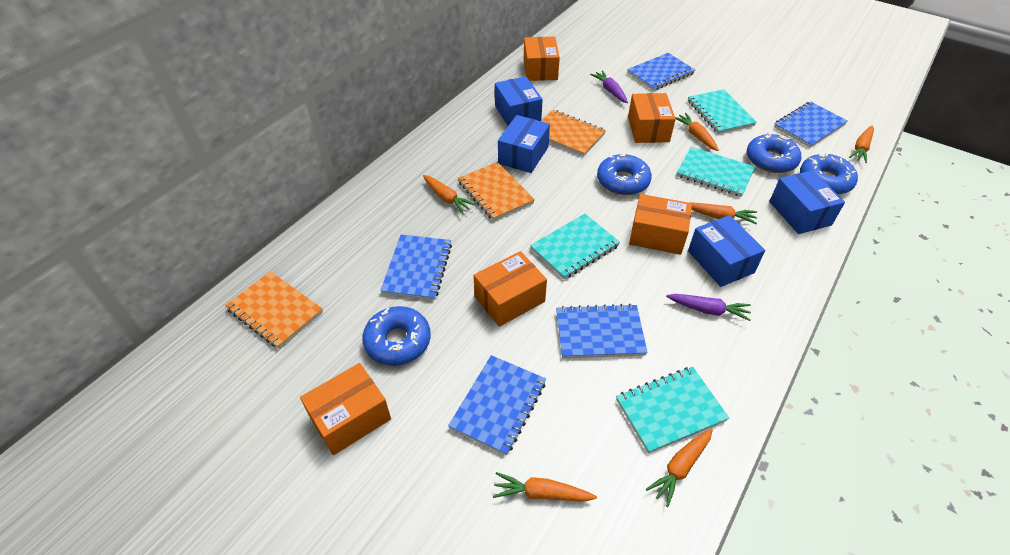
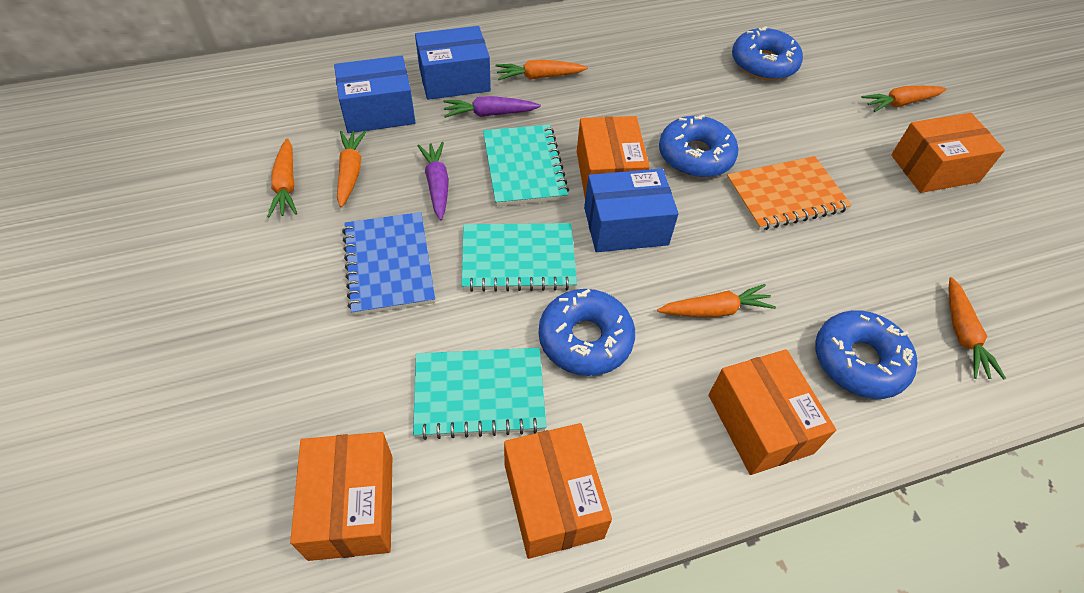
blue box: 4 -> 3
blue notebook: 5 -> 1
orange notebook: 3 -> 1
turquoise notebook: 4 -> 3

